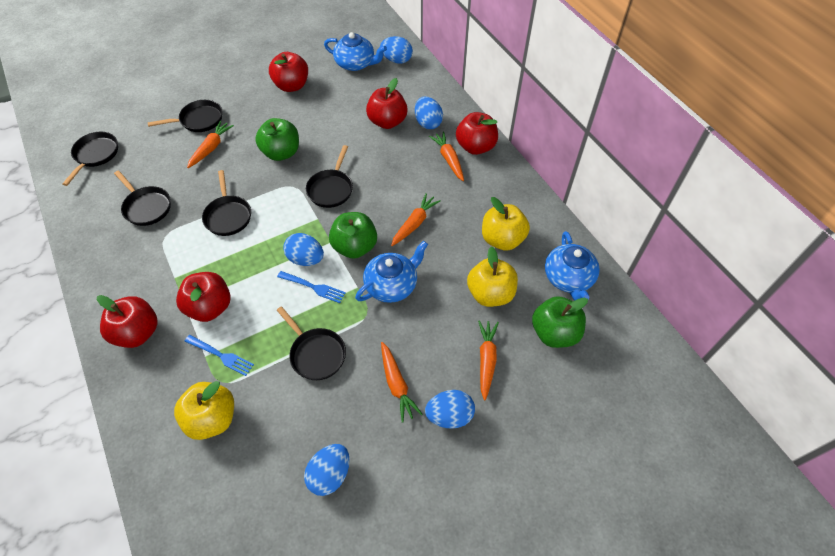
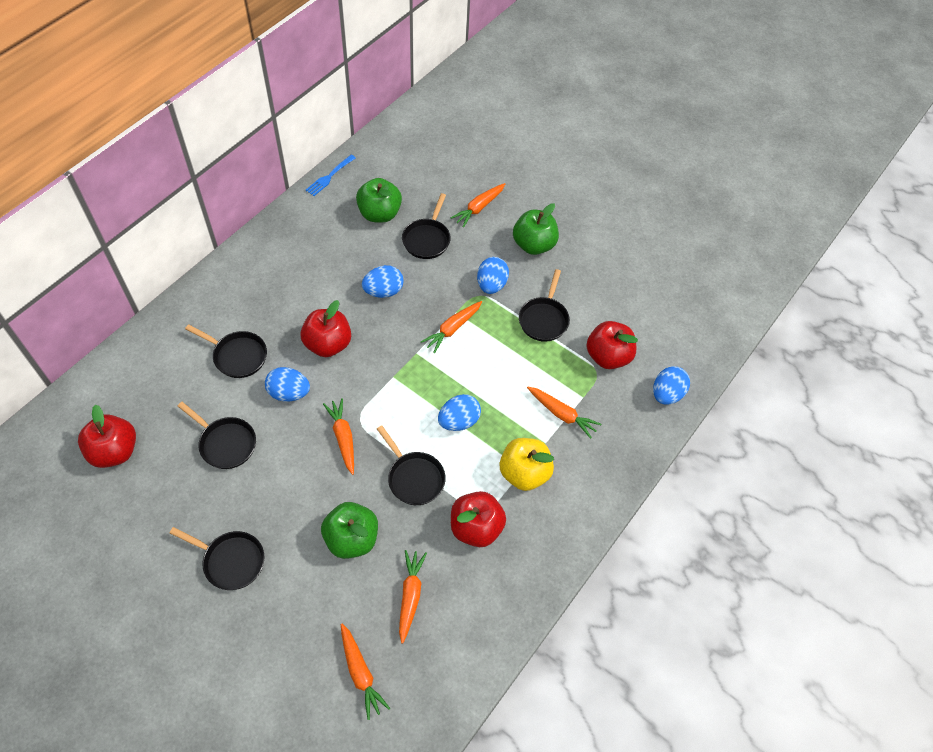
blue fork: 2 -> 1
blue teapot: 3 -> 0
orange carrot: 5 -> 6
red apple: 5 -> 4
yellow apple: 3 -> 1

